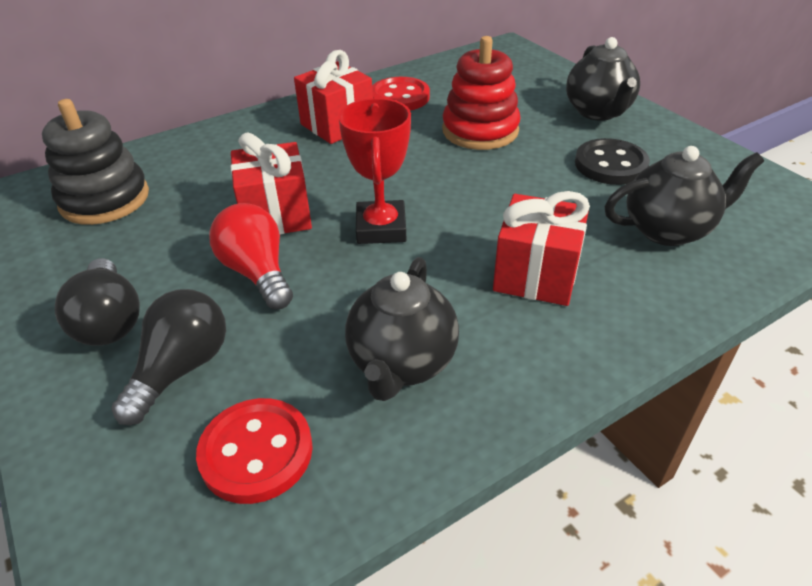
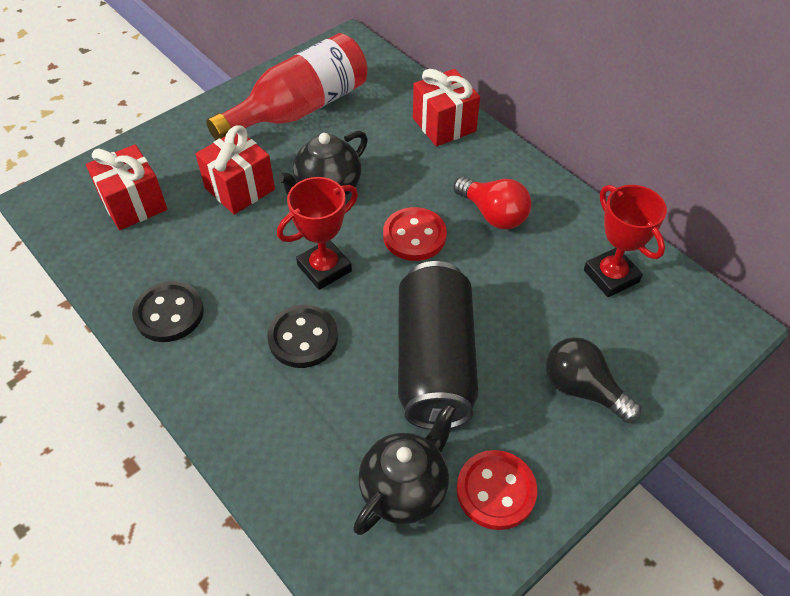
black button: 1 -> 2
black can: 0 -> 1
black light bulb: 2 -> 1
black stacking toy: 1 -> 0
black teapot: 3 -> 2
red bottle: 0 -> 1
red stacking toy: 1 -> 0
red trophy: 1 -> 2

